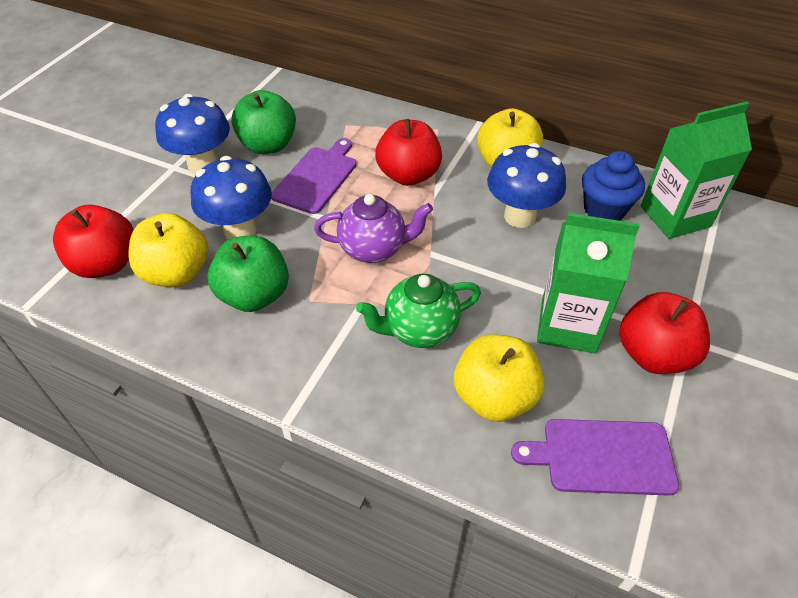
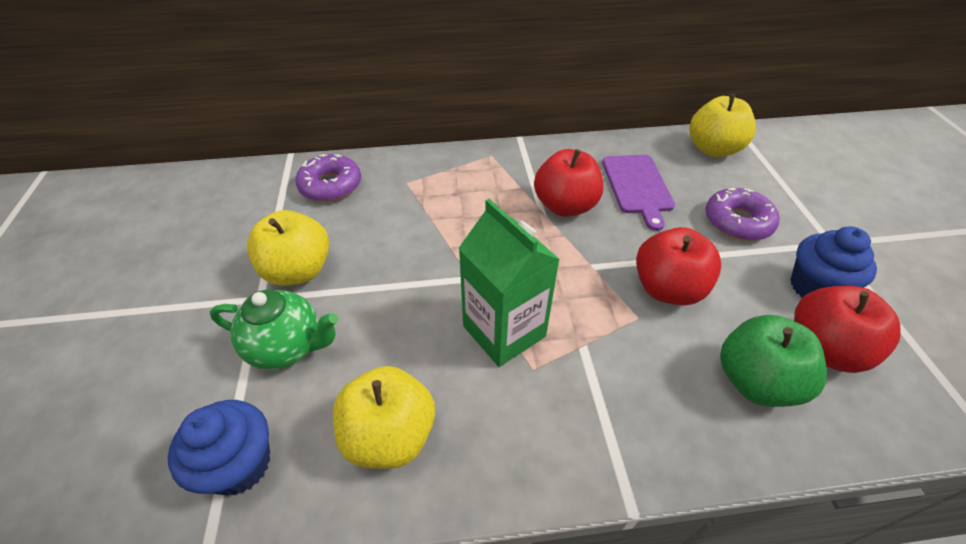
blue cupcake: 1 -> 2
blue mushroom: 3 -> 0
green apple: 2 -> 1
green carton: 2 -> 1
purple cutting board: 2 -> 1
purple donut: 0 -> 2
purple teapot: 1 -> 0

